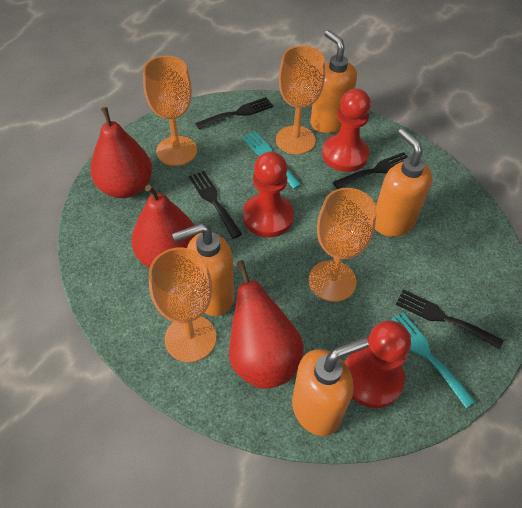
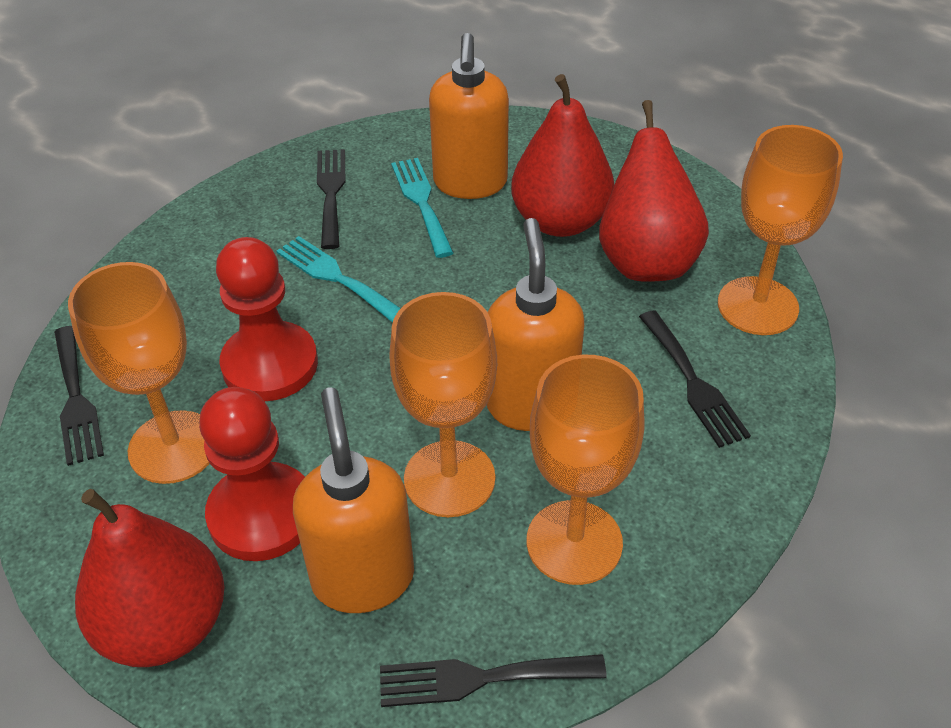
orange soap dispenser: 4 -> 3
red pawn: 3 -> 2

